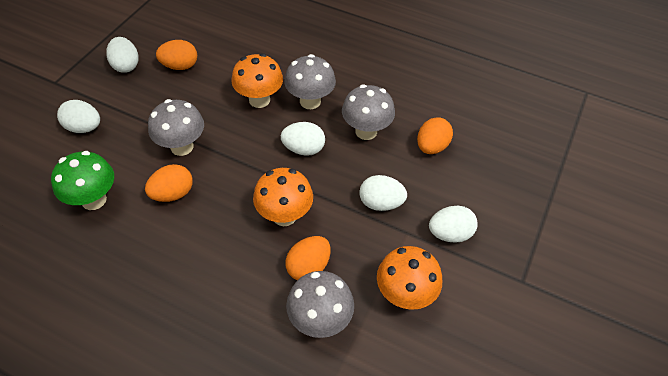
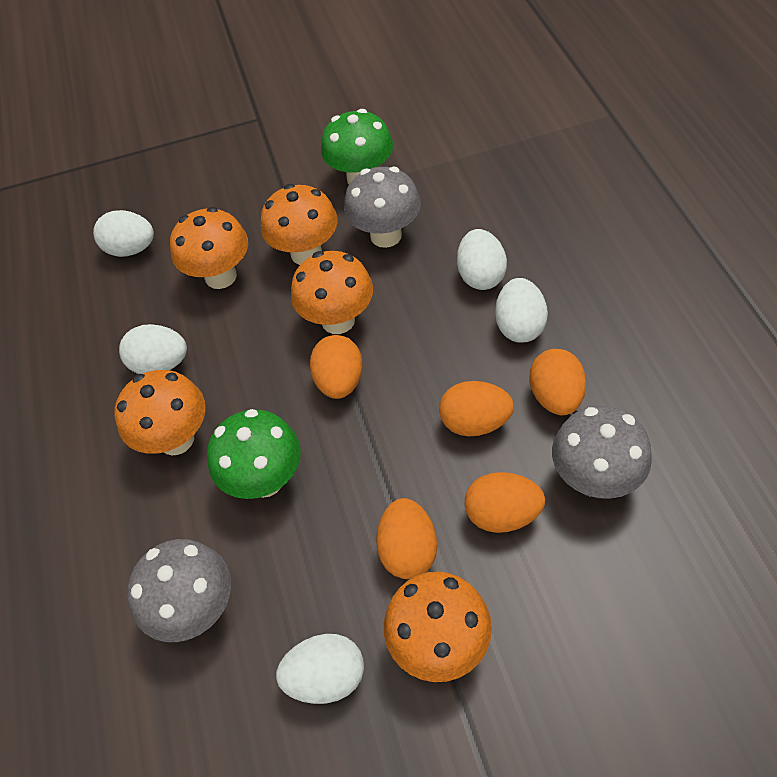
green mushroom: 1 -> 2
grey mushroom: 4 -> 3
orange egg: 4 -> 5
orange mushroom: 3 -> 5

